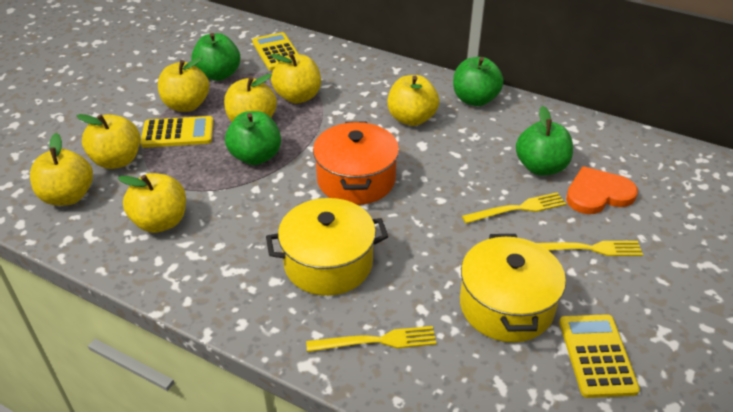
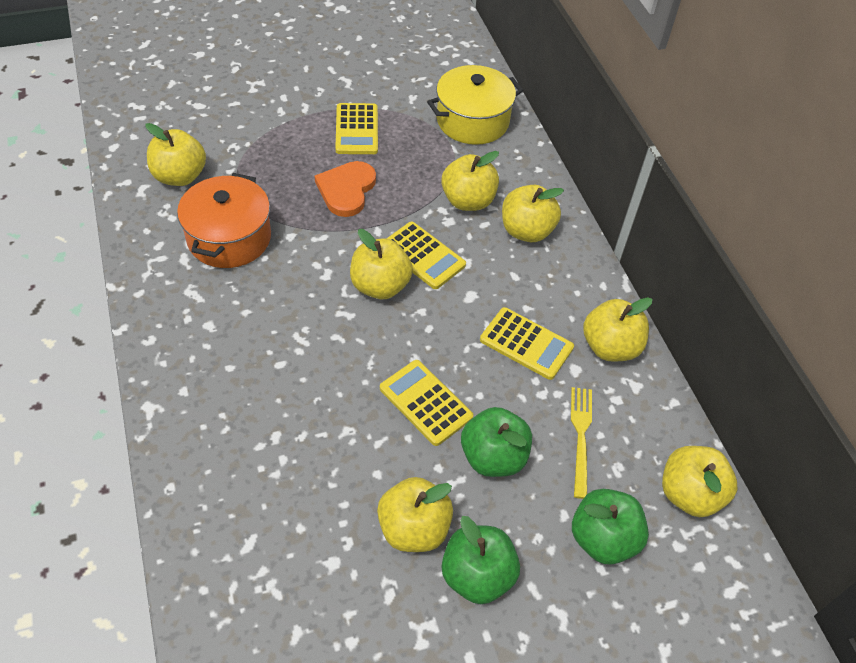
green apple: 4 -> 3
yellow calculator: 3 -> 4
yellow fork: 3 -> 1
yellow pot: 2 -> 1

